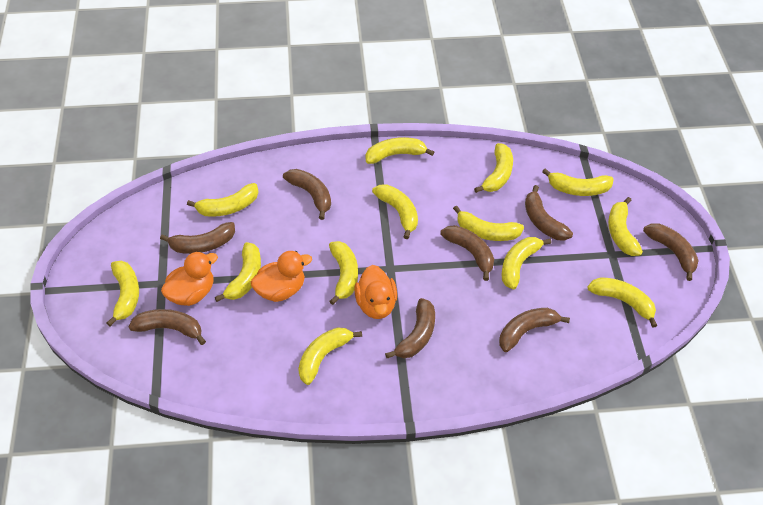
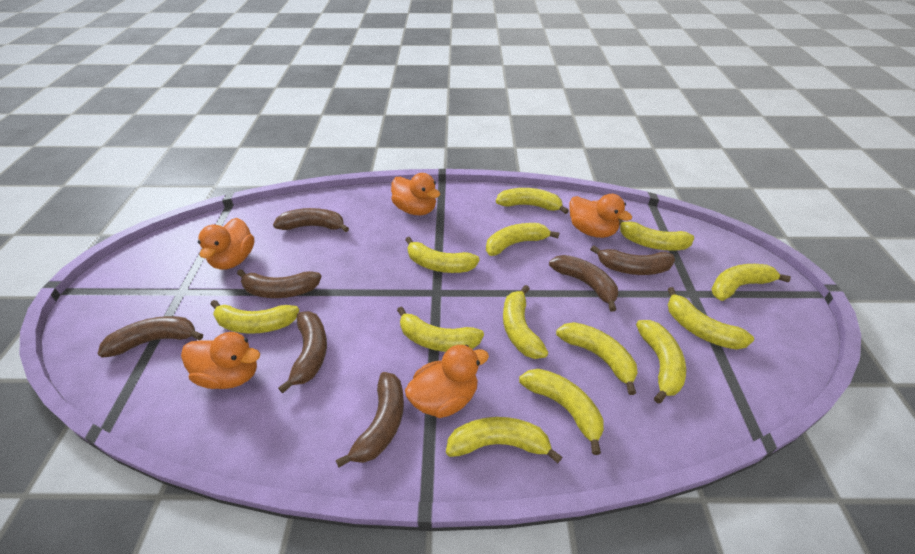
brown banana: 8 -> 7
orange duck: 3 -> 5

